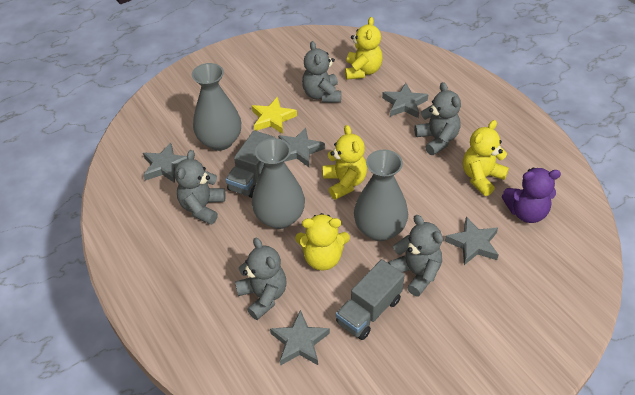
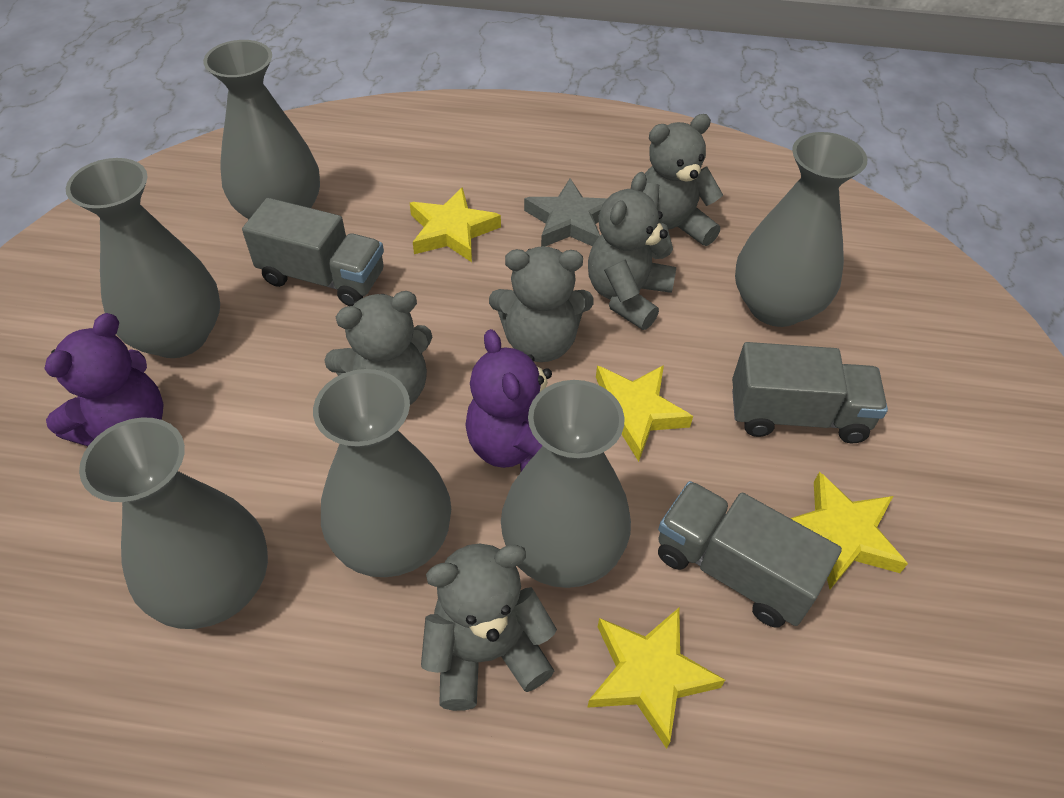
grey star: 5 -> 1
grey truck: 2 -> 3
grey vase: 3 -> 6
purple teddy bear: 1 -> 2
yellow star: 1 -> 4
yellow teddy bear: 4 -> 0

